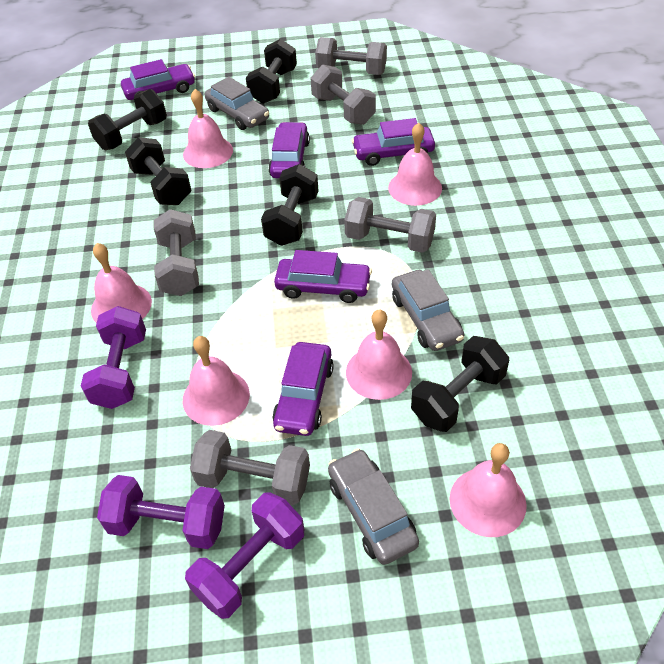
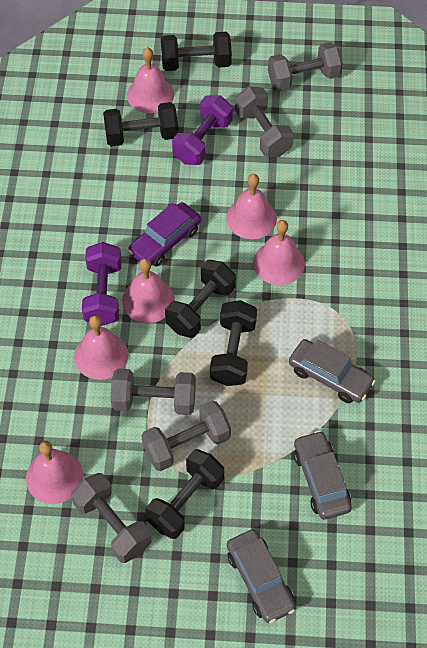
purple car: 5 -> 1
purple dumbbell: 3 -> 2

